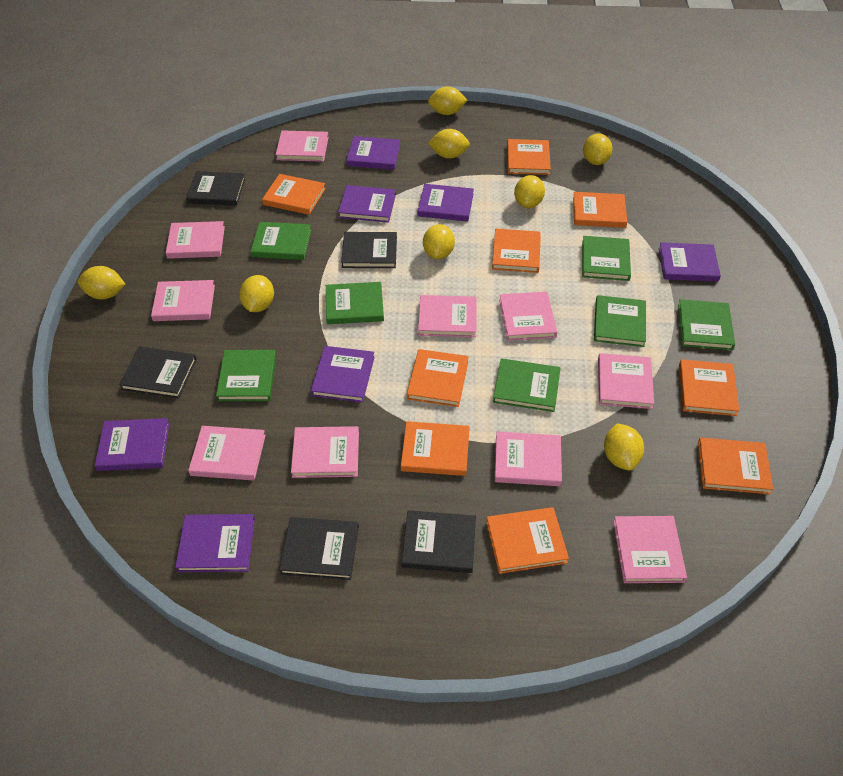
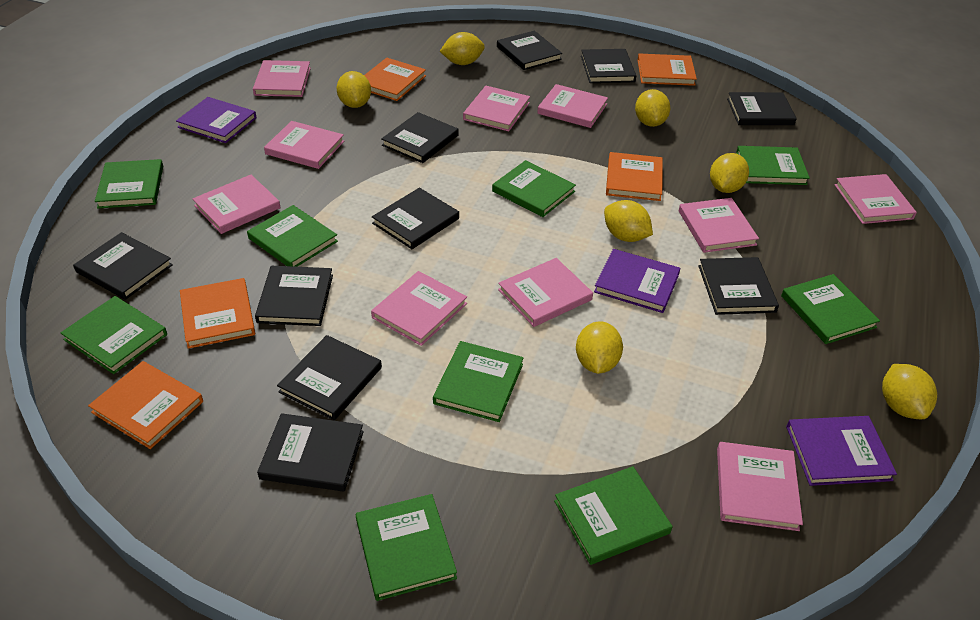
black book: 5 -> 10
green book: 7 -> 9
orange book: 9 -> 5
purple book: 7 -> 3
yellow lemon: 8 -> 7

